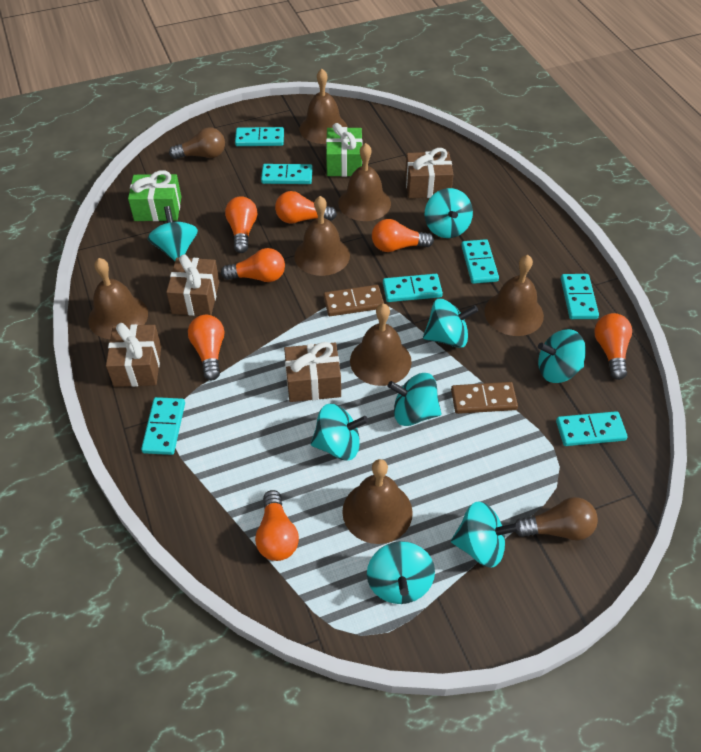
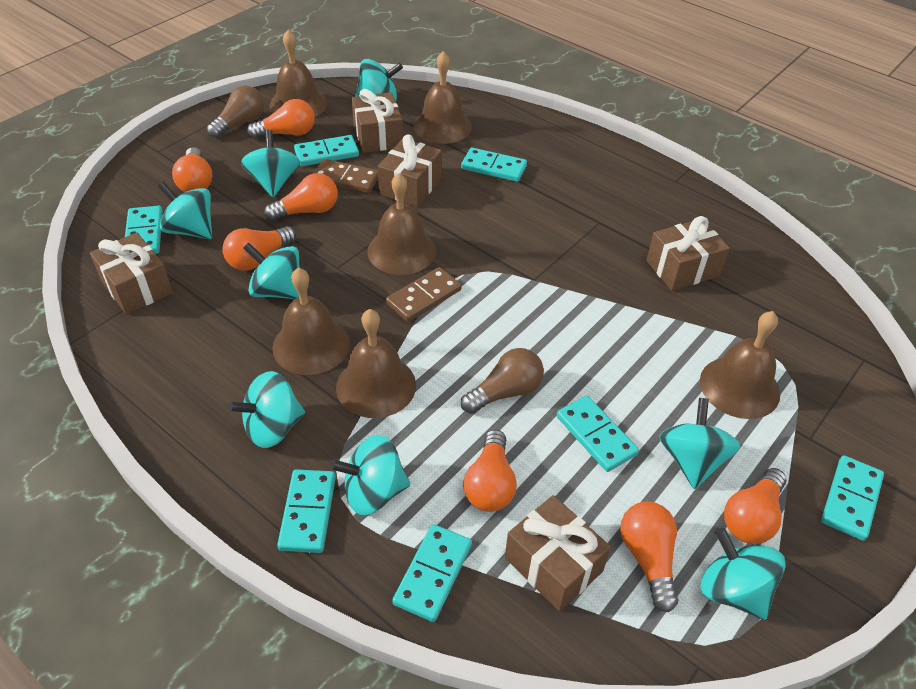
brown bell: 7 -> 6
brown gift: 4 -> 5
green gift: 2 -> 0

